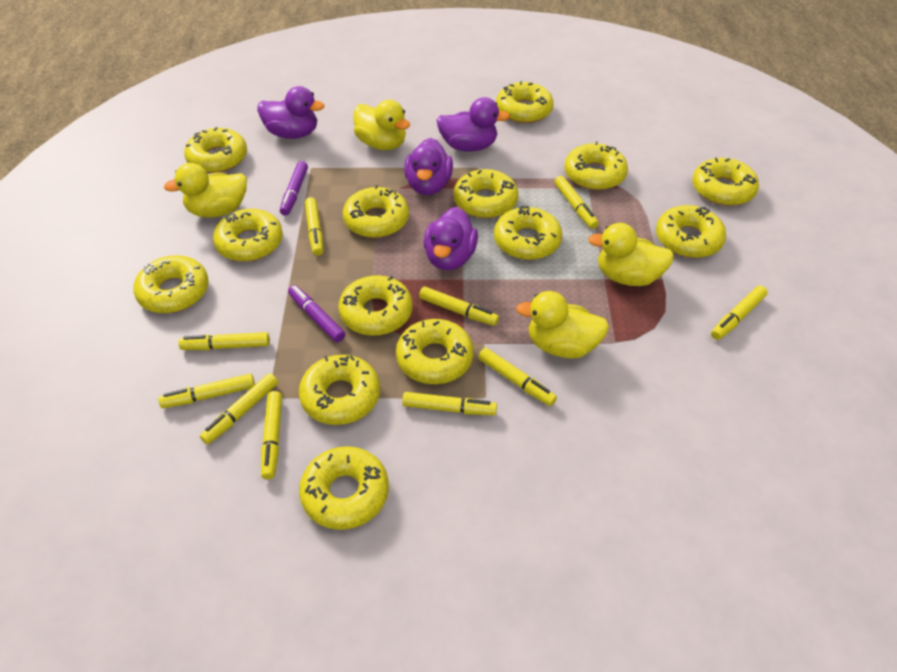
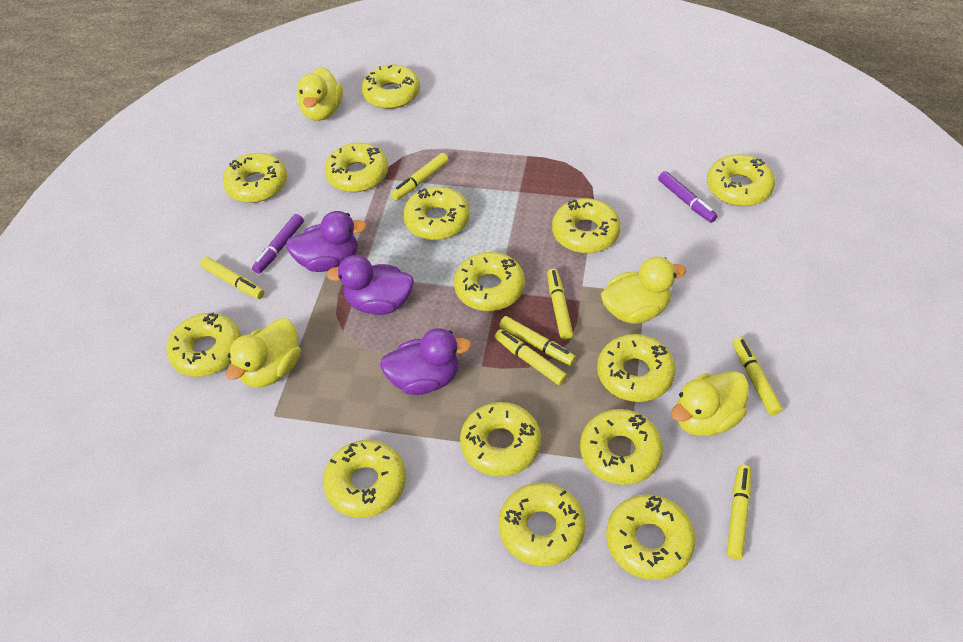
purple duck: 4 -> 3
yellow marker: 10 -> 7

